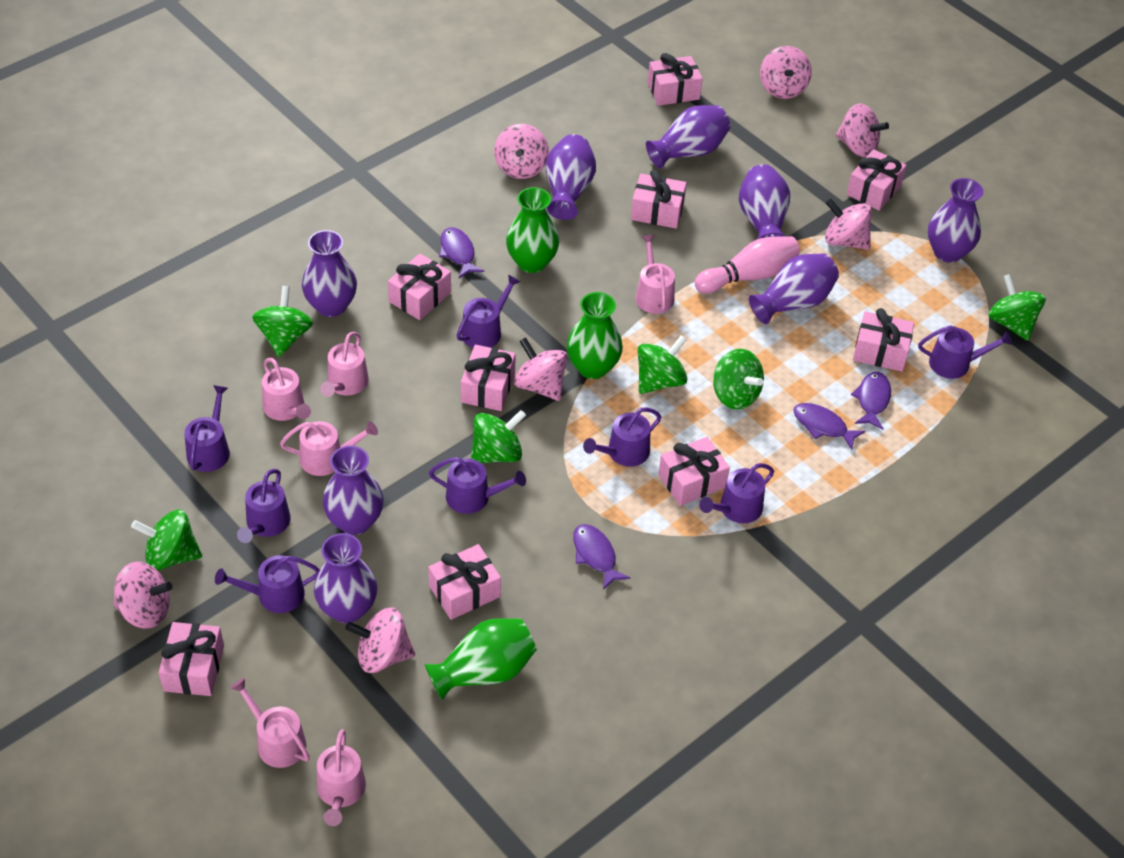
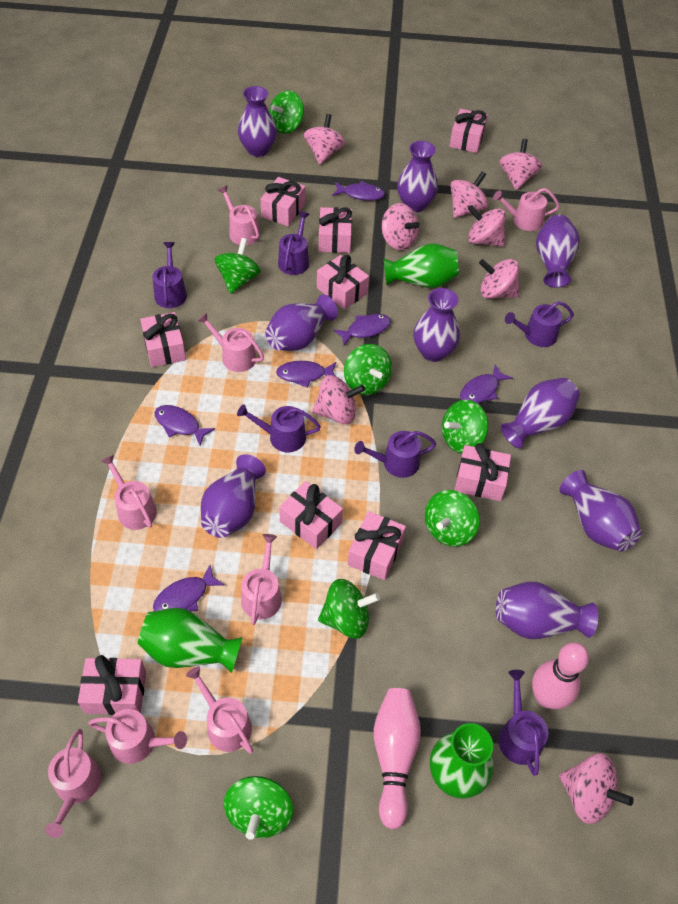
green spinning top: 6 -> 7
pink bowling pin: 1 -> 2
pink spinning top: 7 -> 8
pink watering can: 6 -> 8
purple fish: 4 -> 6
purple vase: 8 -> 9
purple watering can: 8 -> 6

